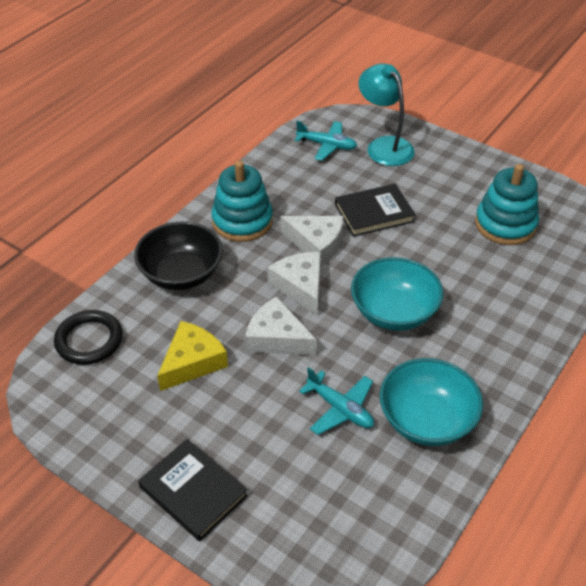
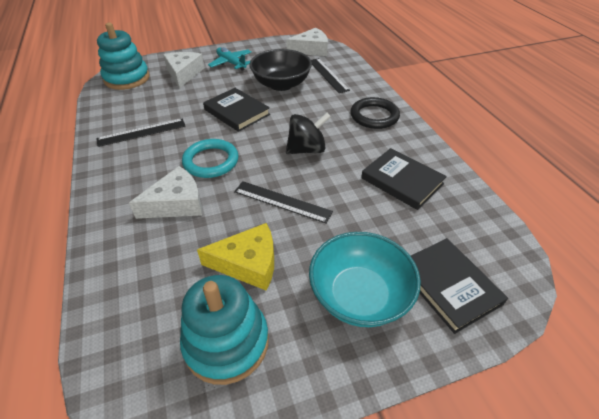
black book: 2 -> 3
black ruler: 0 -> 3
black spinning top: 0 -> 1
turquoise bowl: 2 -> 1
turquoise lamp: 1 -> 0
turquoise plane: 2 -> 1
turquoise ring: 0 -> 1

